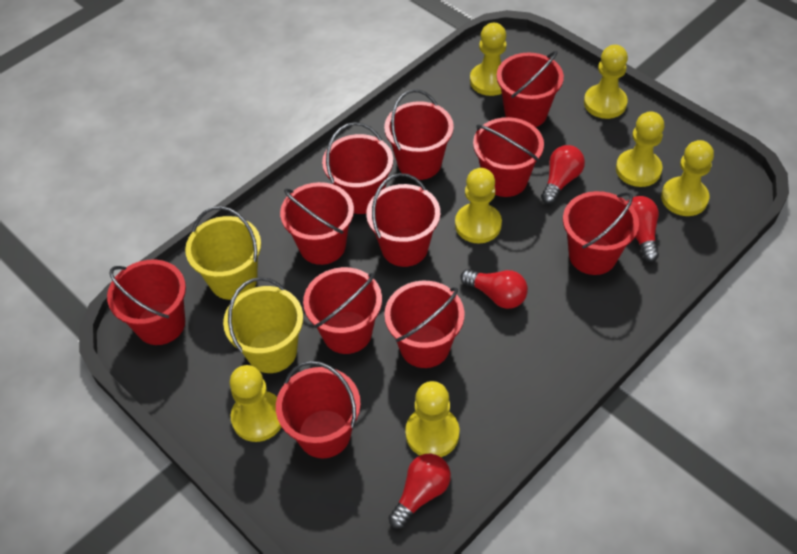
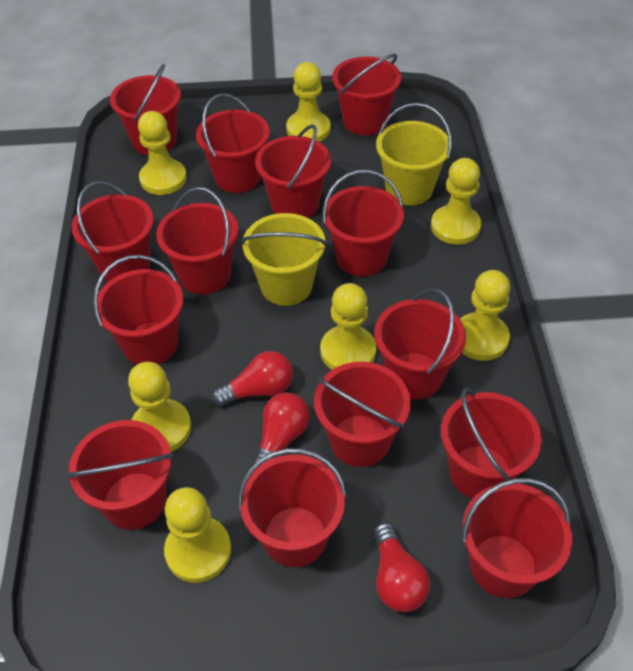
red bucket: 11 -> 14
red light bulb: 4 -> 3

